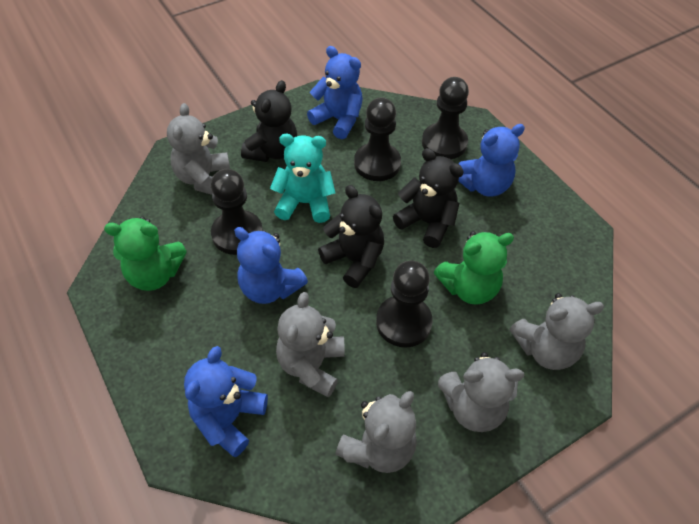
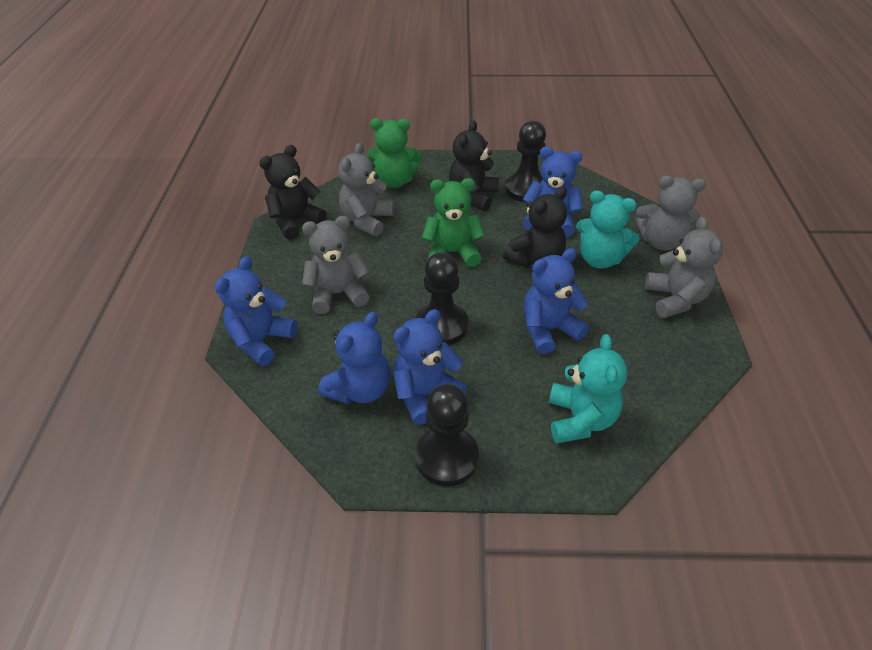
black pawn: 4 -> 3
blue teddy bear: 4 -> 5
grey teddy bear: 5 -> 4
turquoise teddy bear: 1 -> 2

